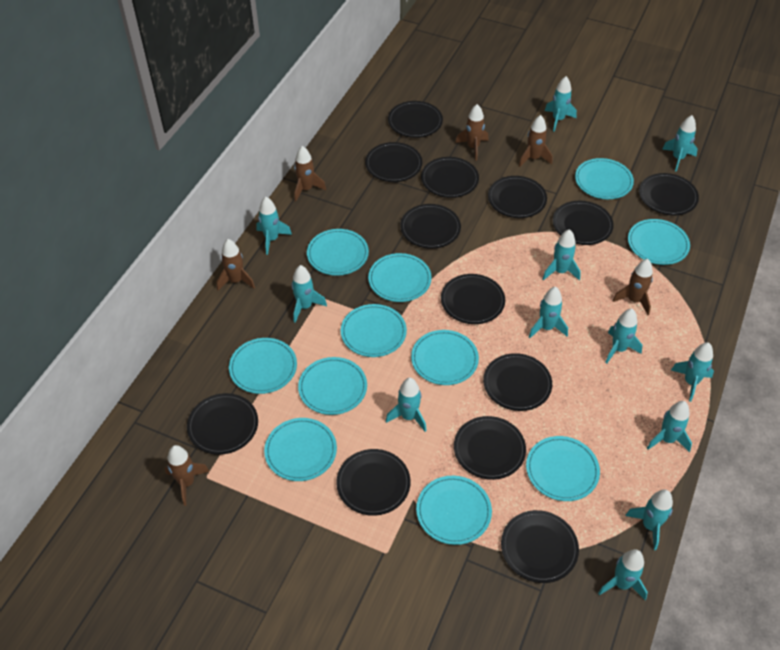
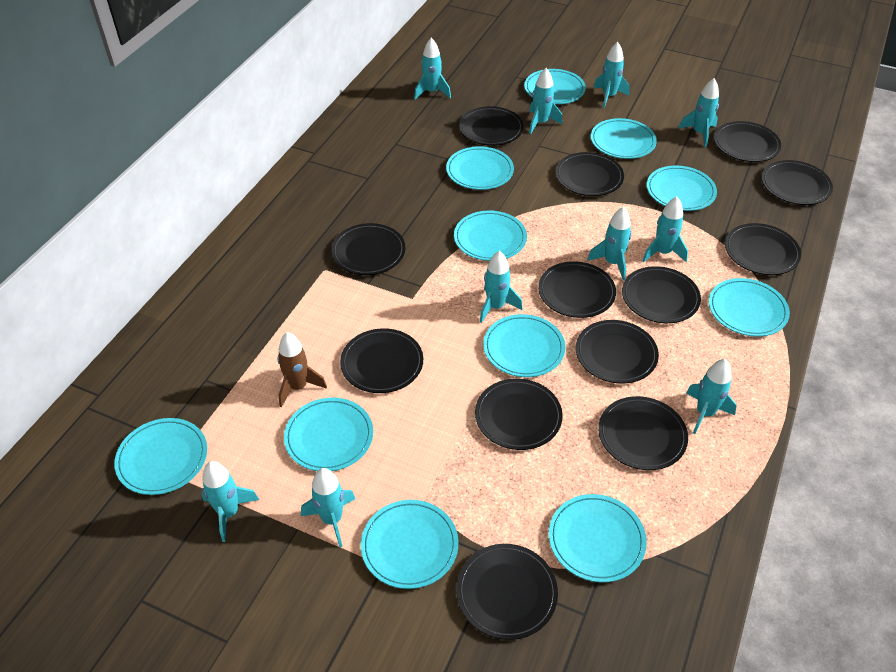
brown rocket: 6 -> 1
turquoise rocket: 12 -> 10

